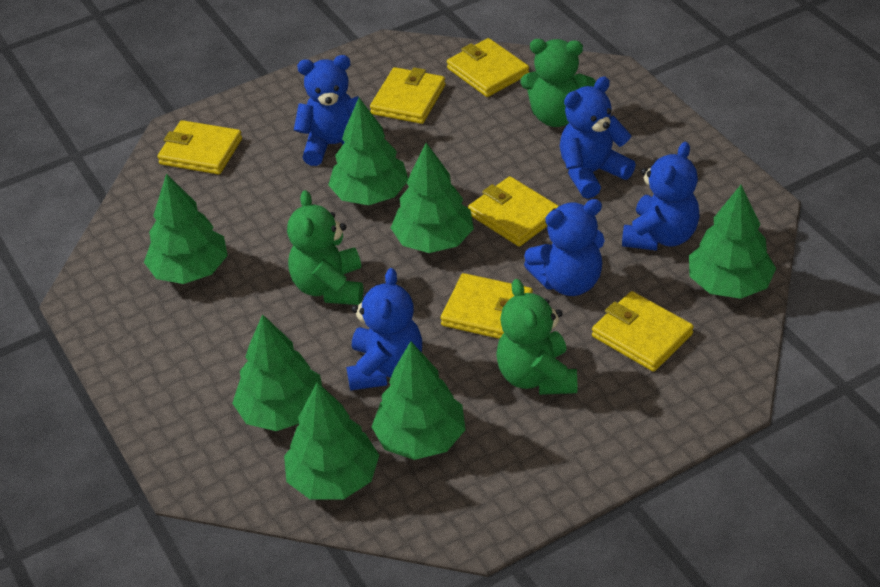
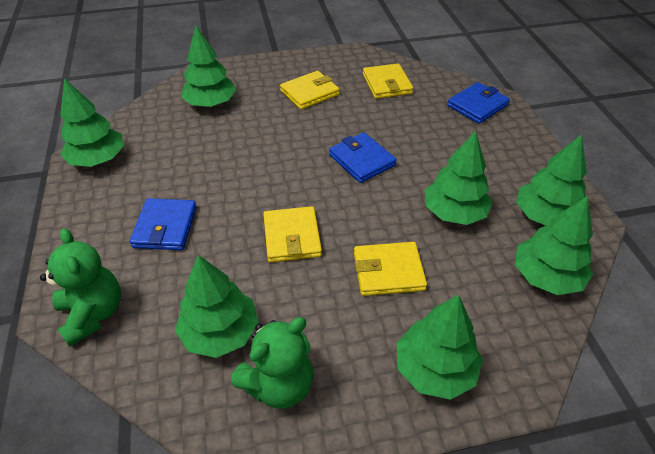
blue teddy bear: 5 -> 0
blue wallet: 0 -> 3
green teddy bear: 3 -> 2
yellow wallet: 6 -> 4

